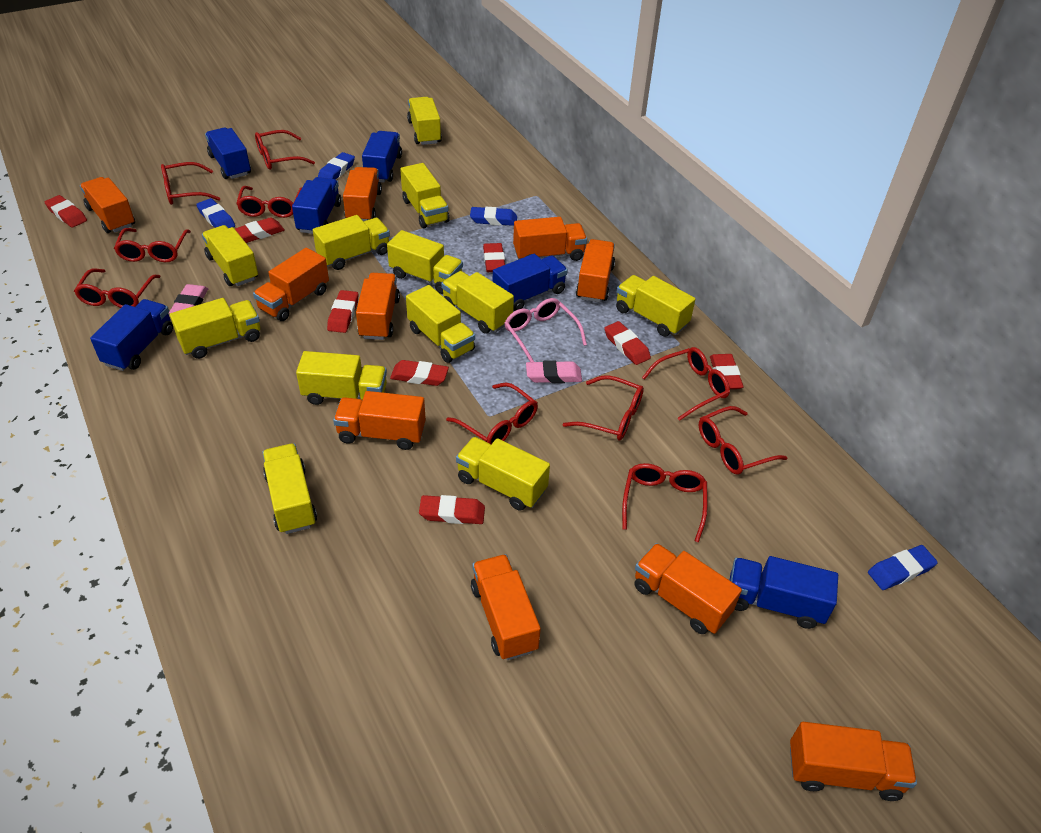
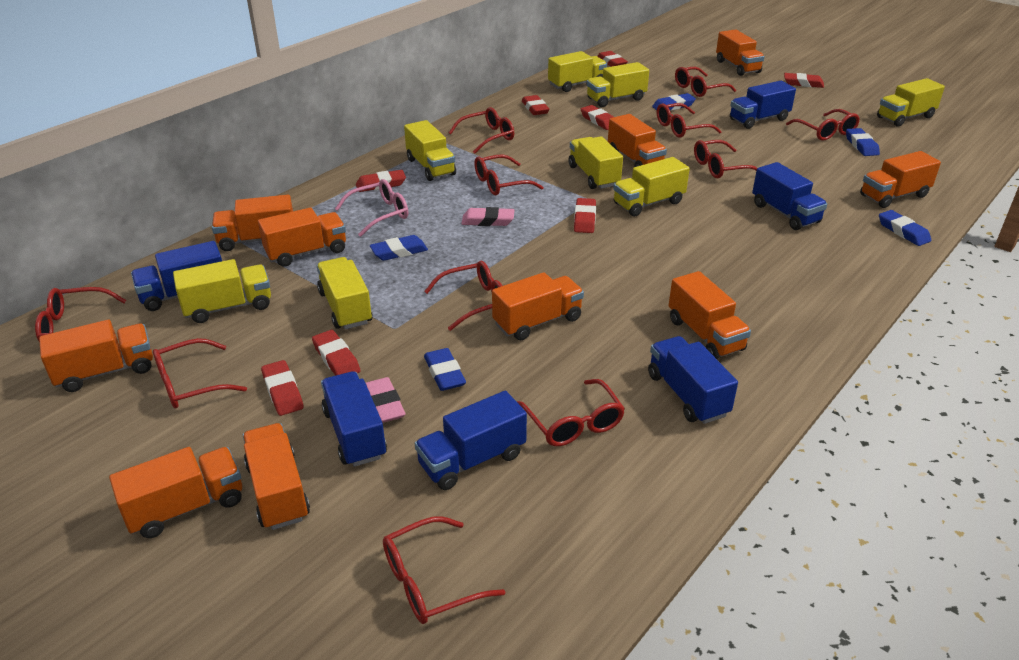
blue eraser: 4 -> 5
red glasses: 10 -> 11
yellow truck: 12 -> 8

